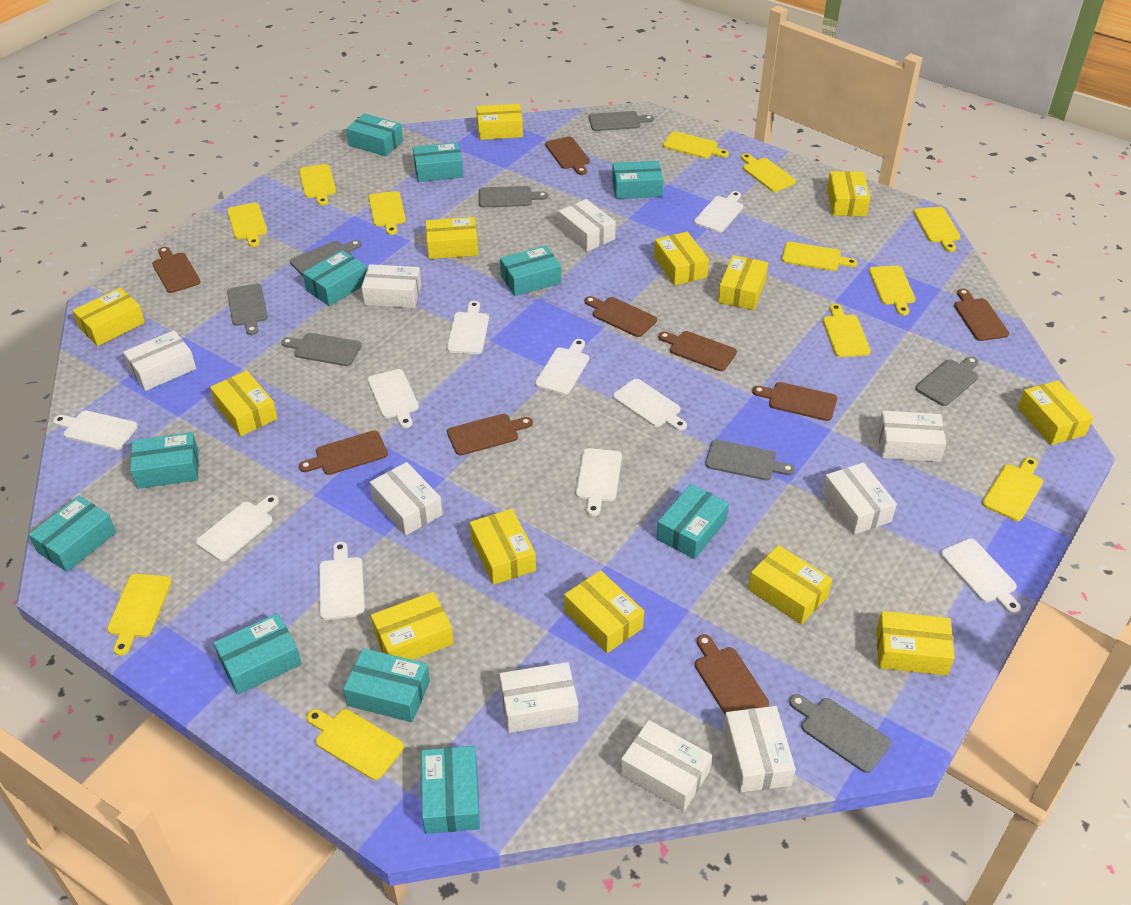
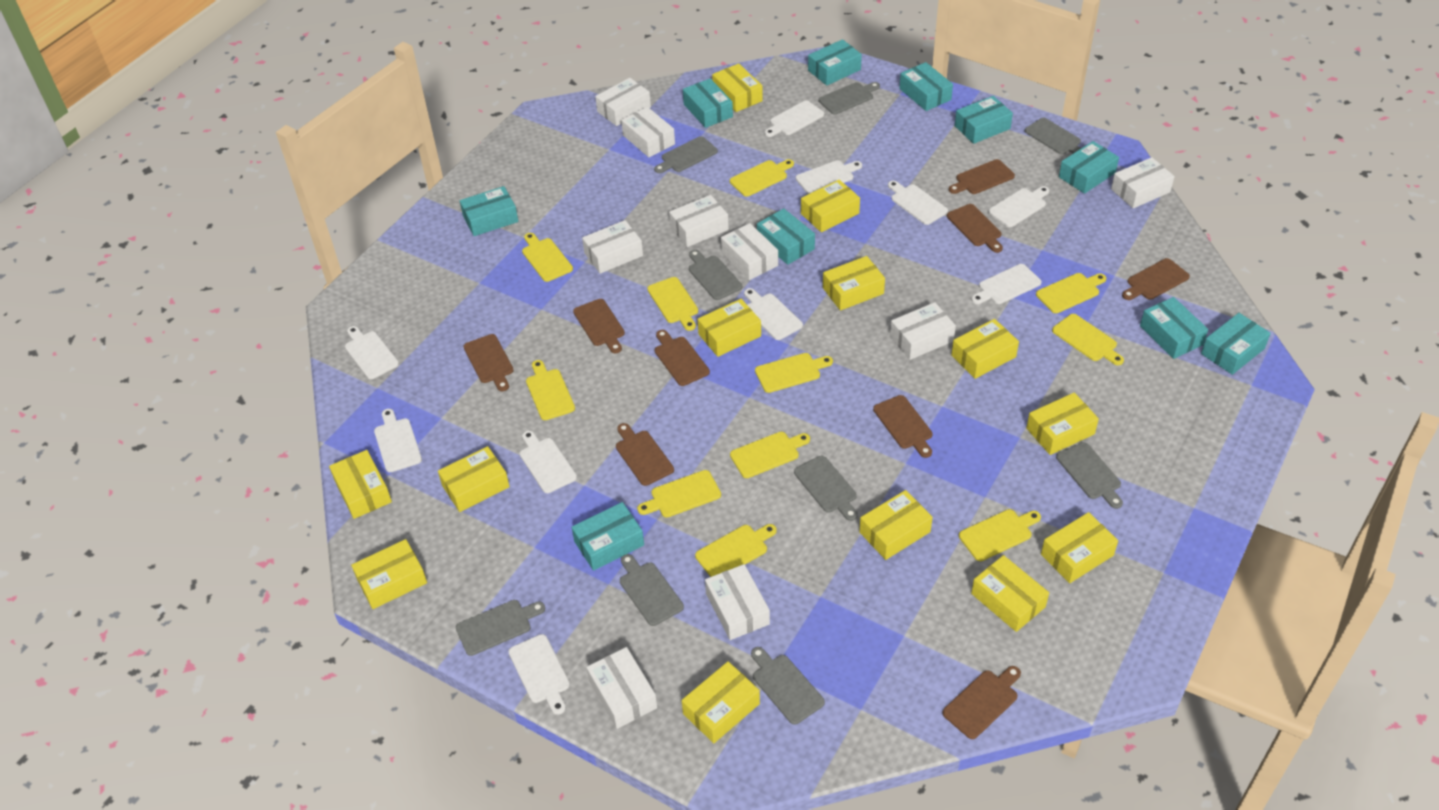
grey cutting board: 8 -> 9
turquoise box: 11 -> 10
yellow cutting board: 12 -> 11

